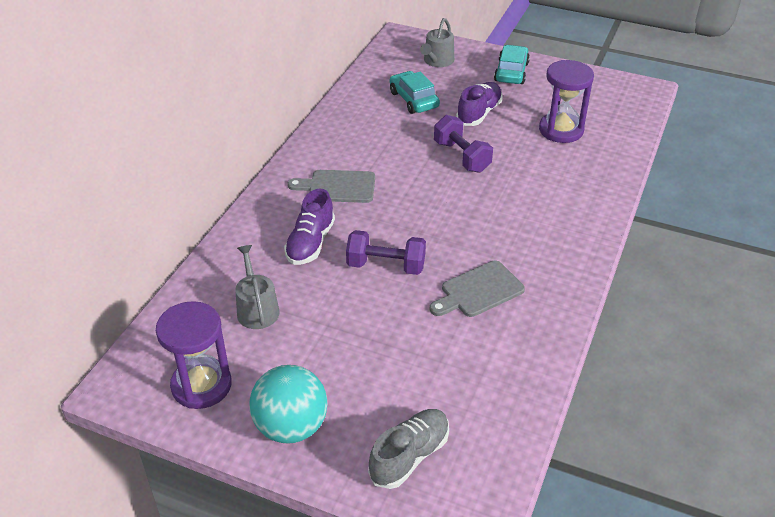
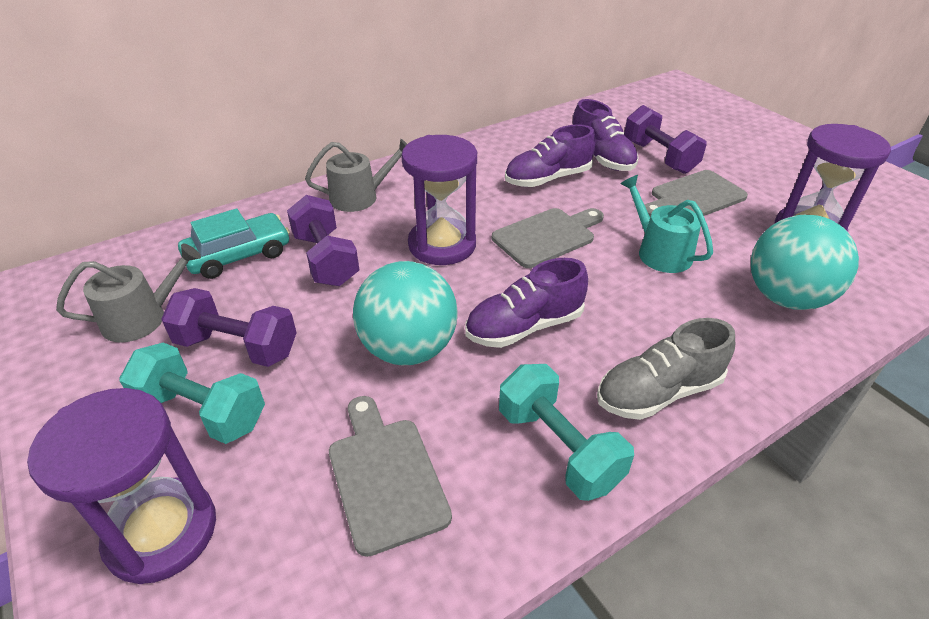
grey cutting board: 2 -> 3
purple dumbbell: 2 -> 3
purple hourglass: 2 -> 3
purple shoe: 2 -> 3
turquoise ball: 1 -> 2
turquoise car: 2 -> 1
turquoise dumbbell: 0 -> 2
turquoise watering can: 0 -> 1

